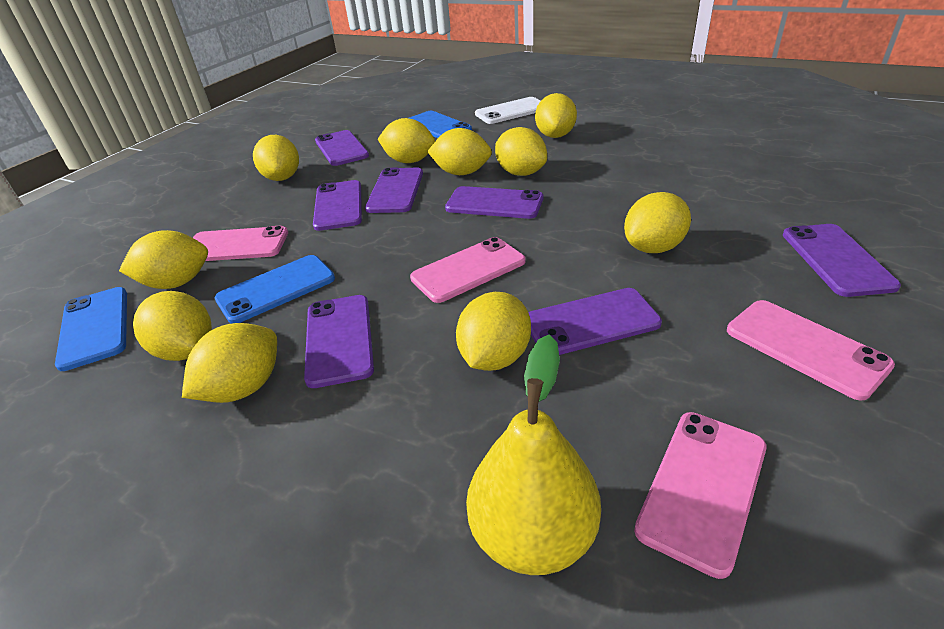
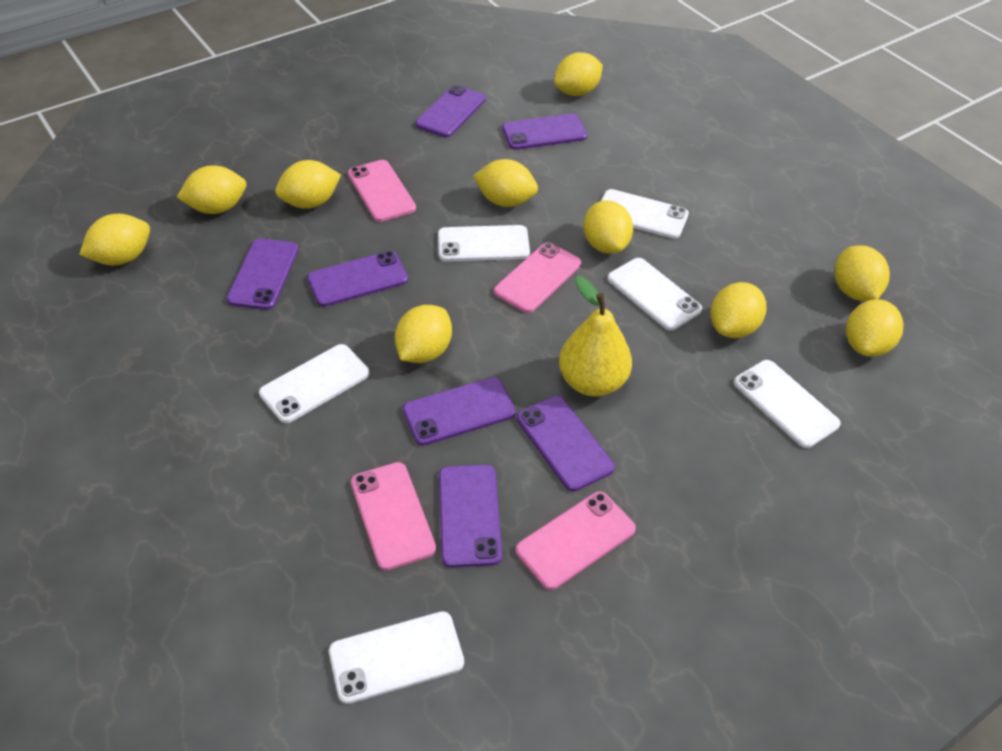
blue phone: 3 -> 0
white phone: 1 -> 6

